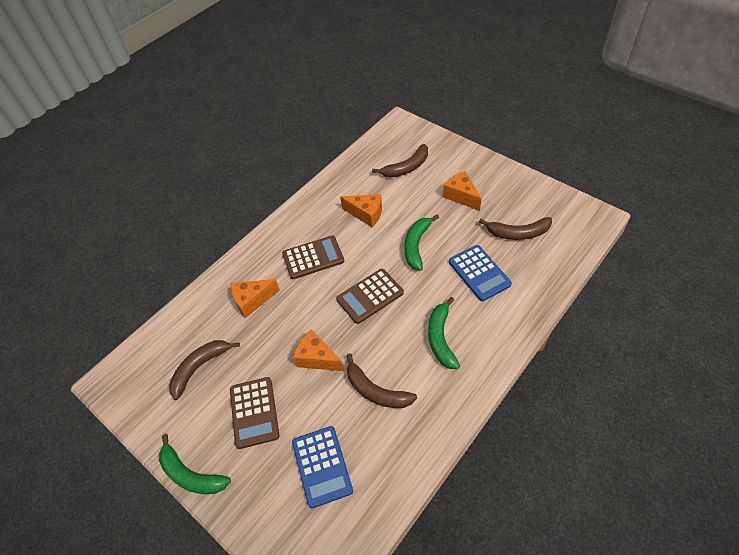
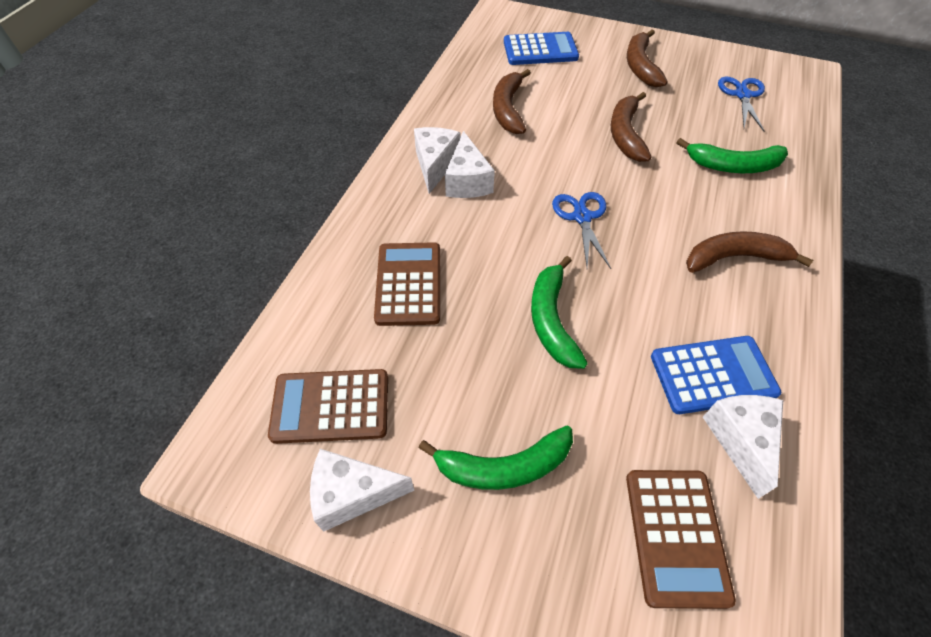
blue scissors: 0 -> 2
orange cheese: 4 -> 0
white cheese: 0 -> 4

